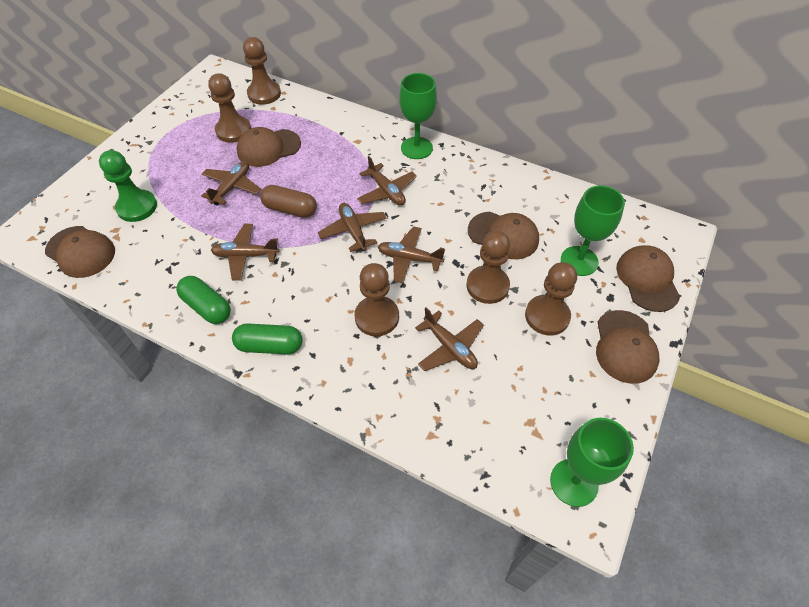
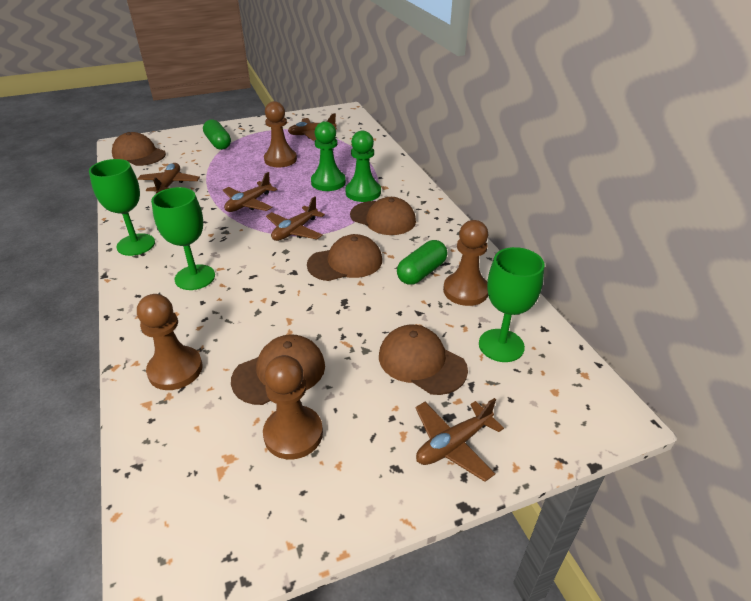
brown capsule: 1 -> 0
brown pawn: 5 -> 4
brown plane: 6 -> 5
green pawn: 1 -> 2

